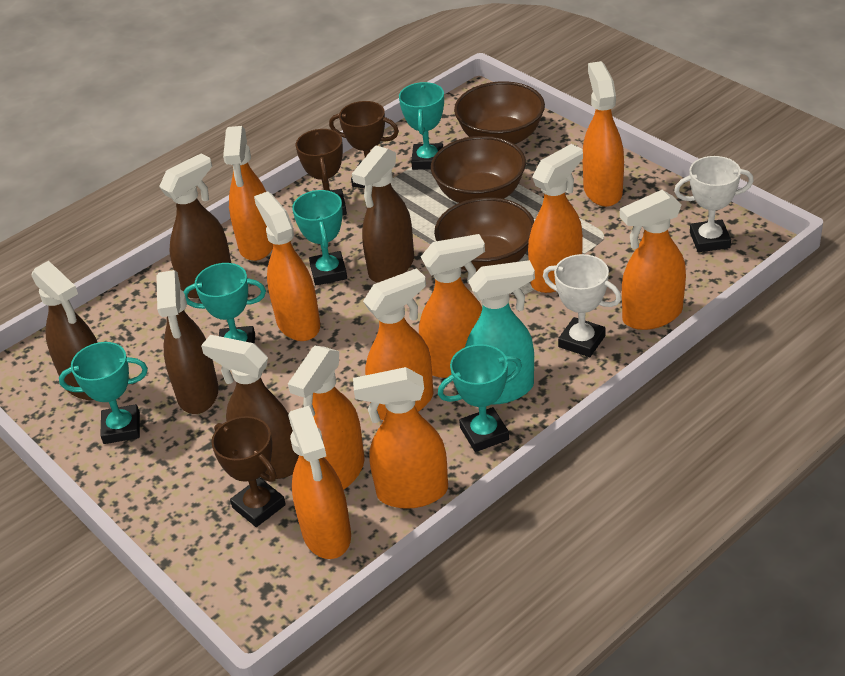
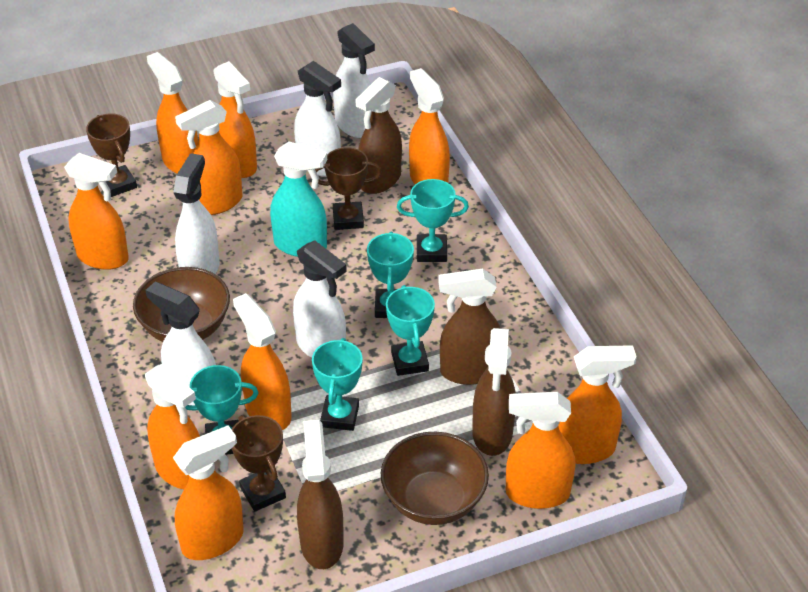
brown bowl: 3 -> 2
brown spray bottle: 5 -> 4
white spray bottle: 0 -> 5
white trophy: 2 -> 0

